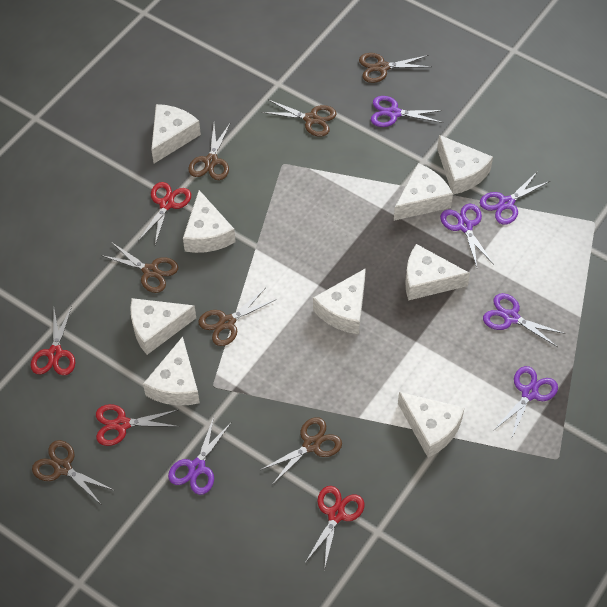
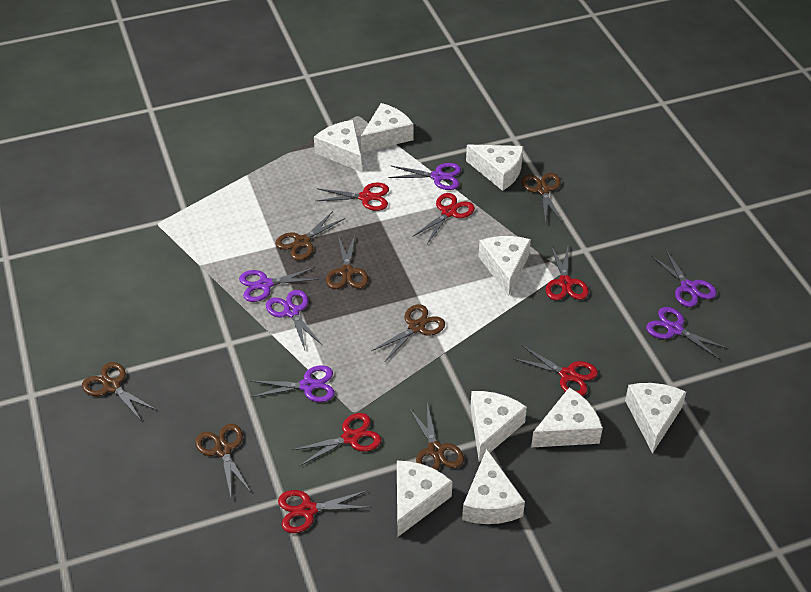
red scissors: 4 -> 6

